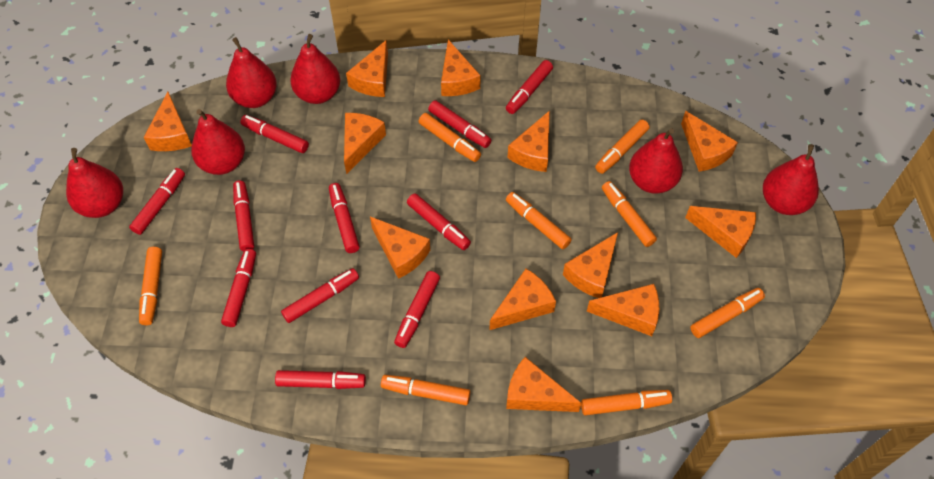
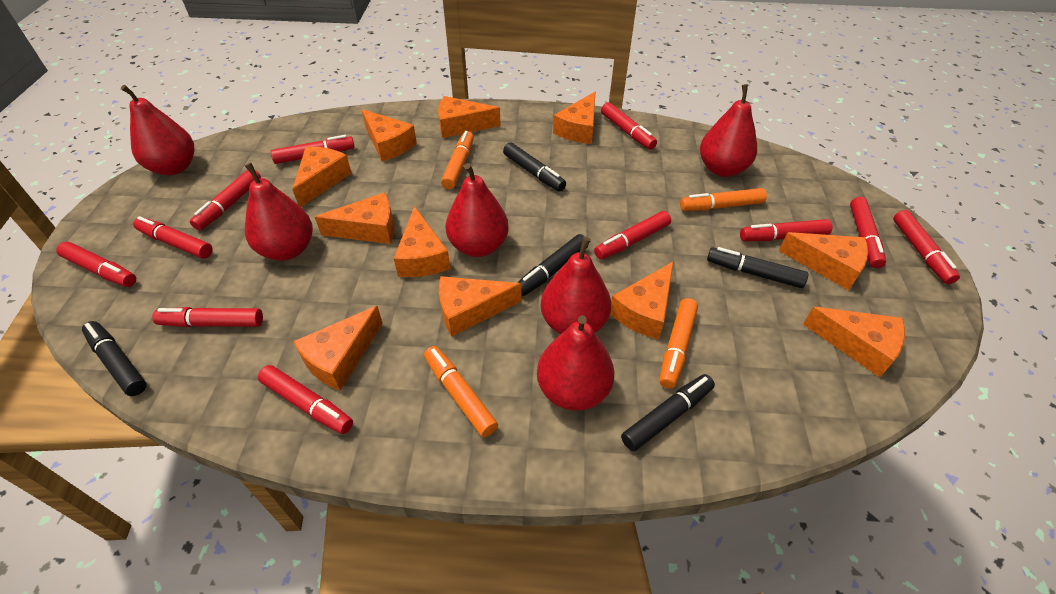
black marker: 0 -> 5
orange cheese: 12 -> 11
orange marker: 8 -> 4

